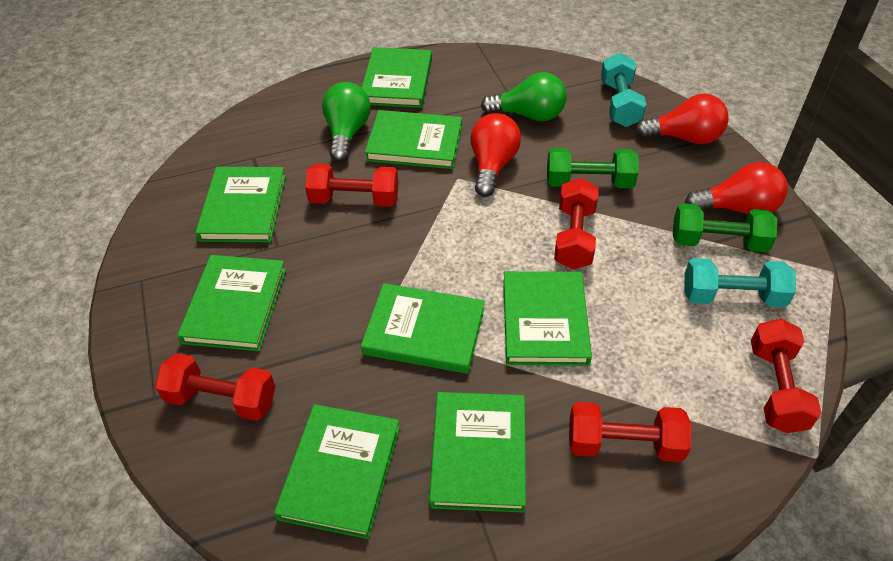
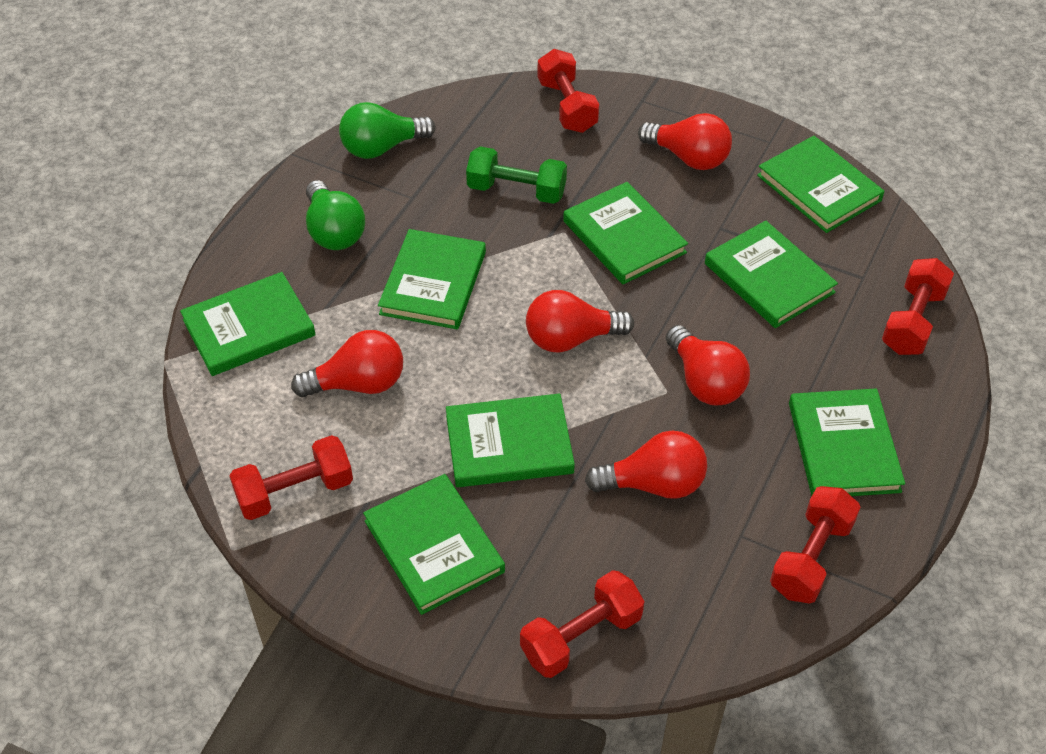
green dumbbell: 2 -> 1
red light bulb: 3 -> 5
turquoise dumbbell: 2 -> 0

